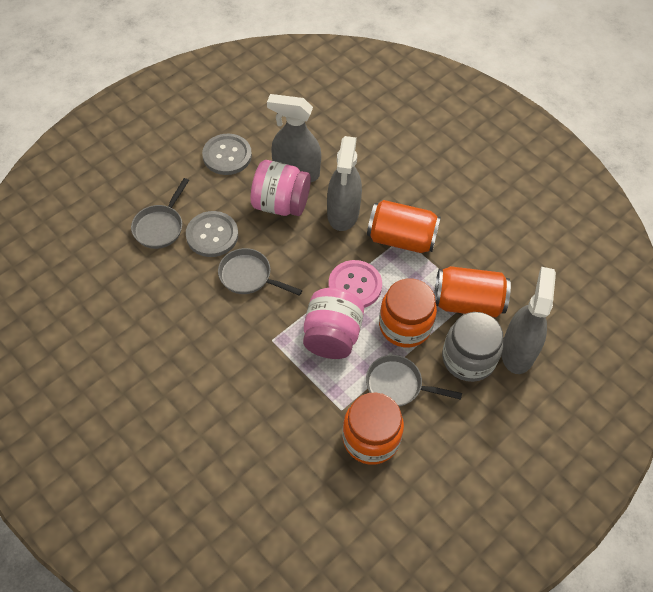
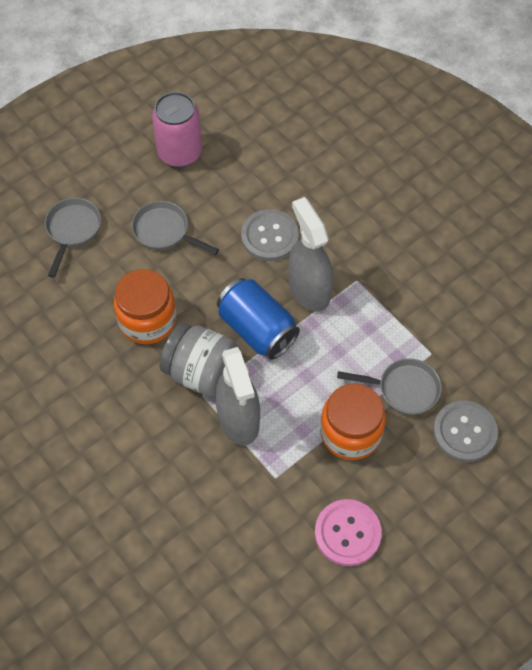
blue can: 0 -> 1
grey spray bottle: 3 -> 2
orange can: 2 -> 0
pink can: 0 -> 1
pink jar: 2 -> 0

